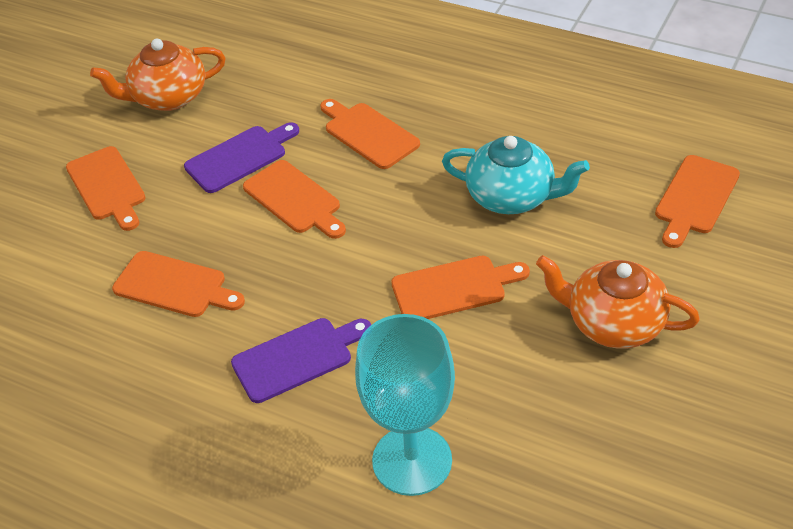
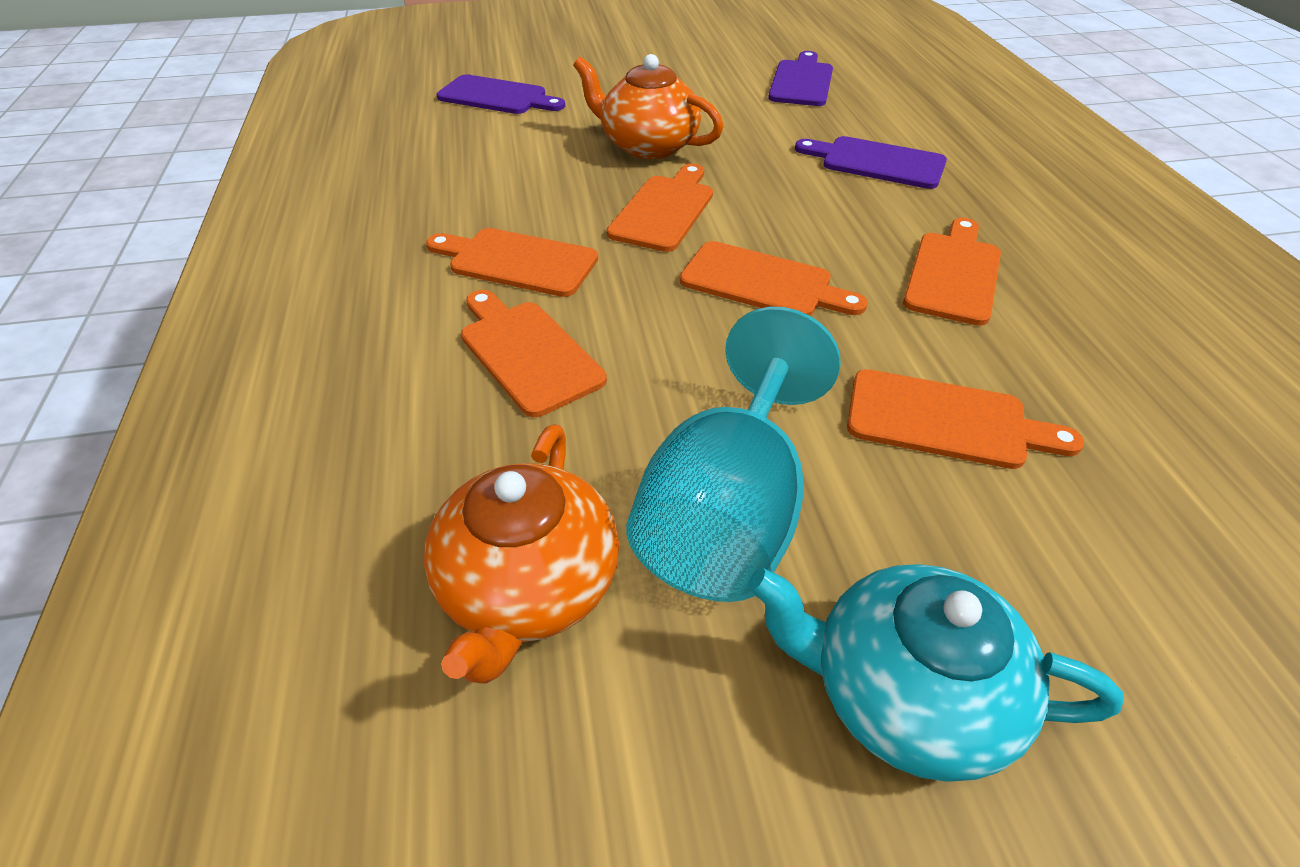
purple cutting board: 2 -> 3

